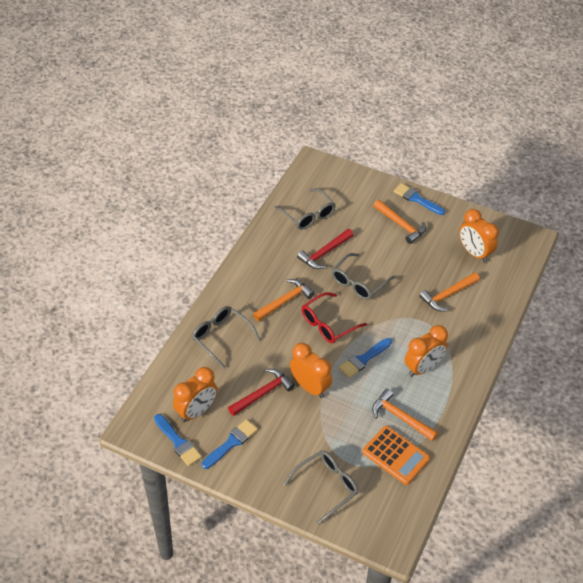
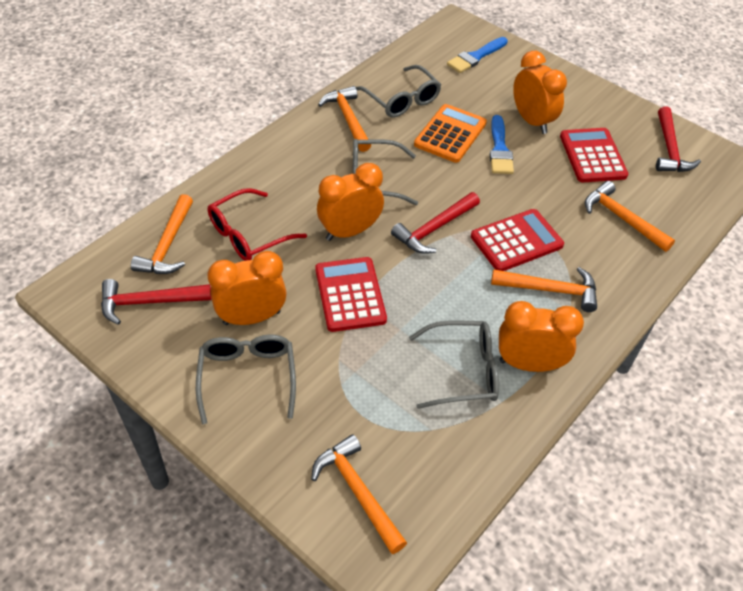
blue brush: 4 -> 2
orange hammer: 4 -> 5
red calculator: 0 -> 3
red hammer: 2 -> 3

